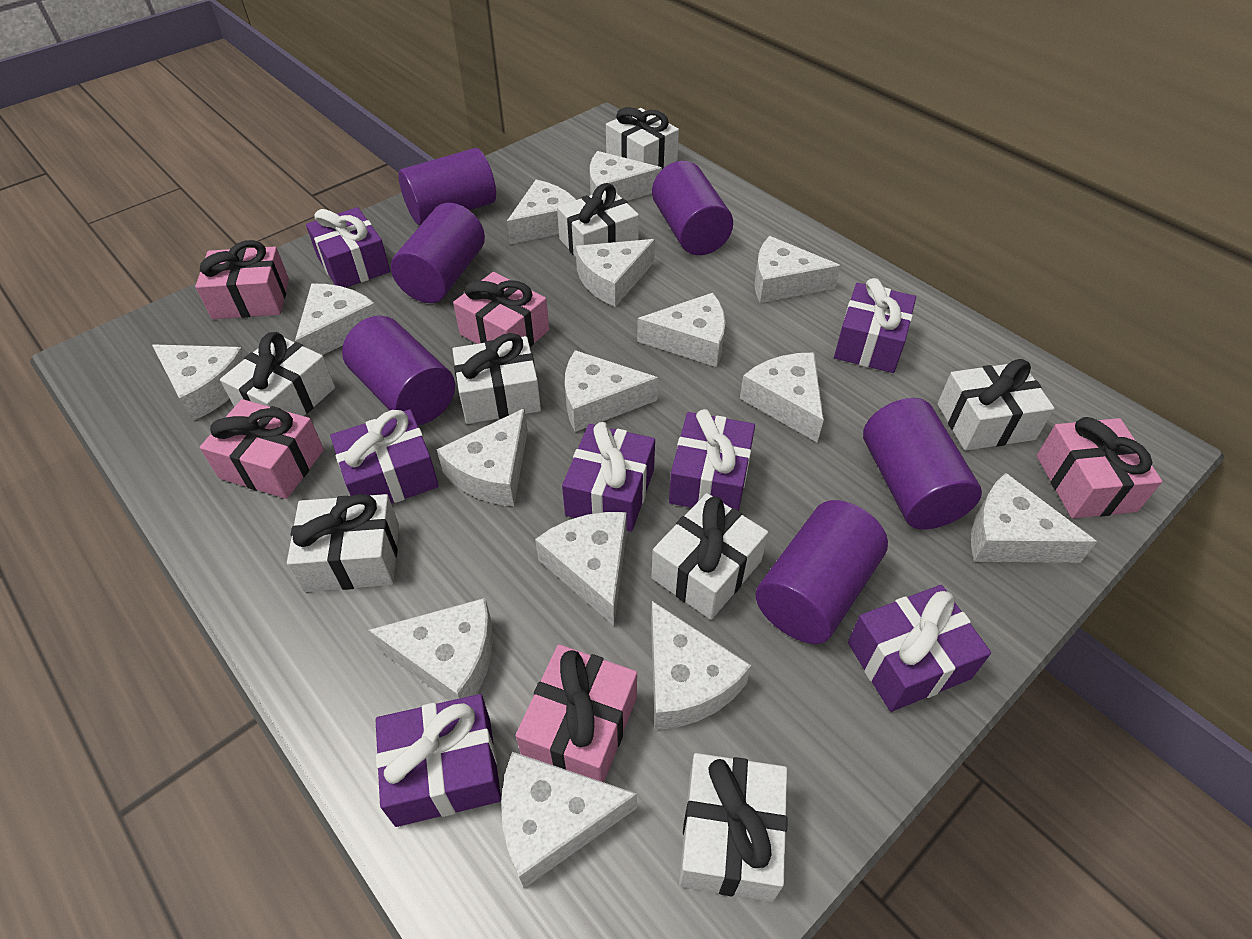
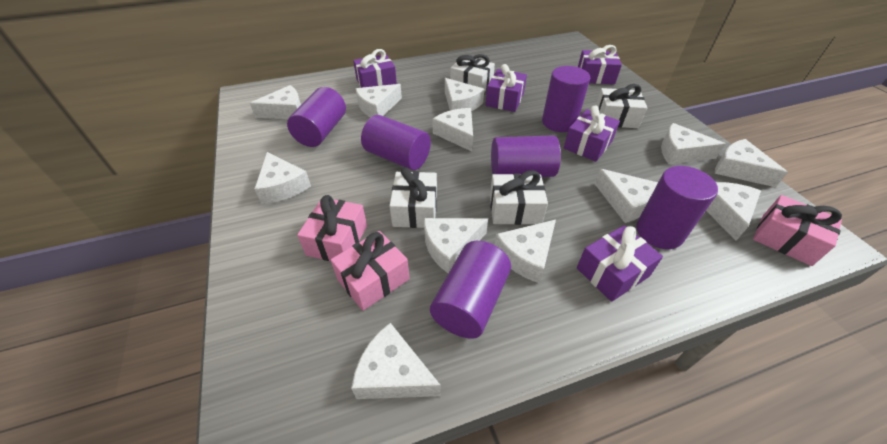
pink gift: 5 -> 3
purple gift: 7 -> 5
white cheese: 15 -> 12
white gift: 8 -> 4

